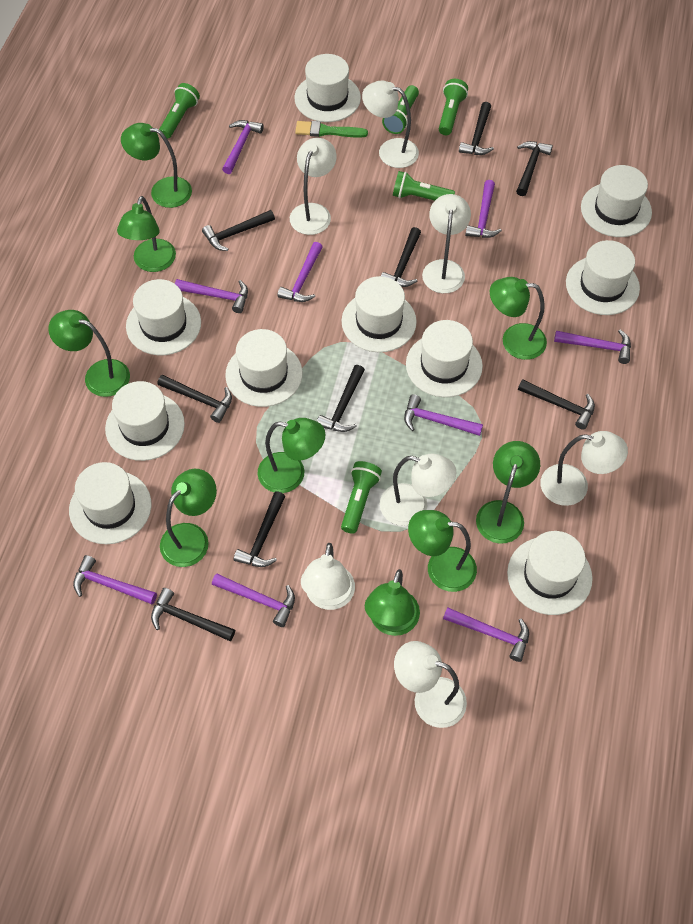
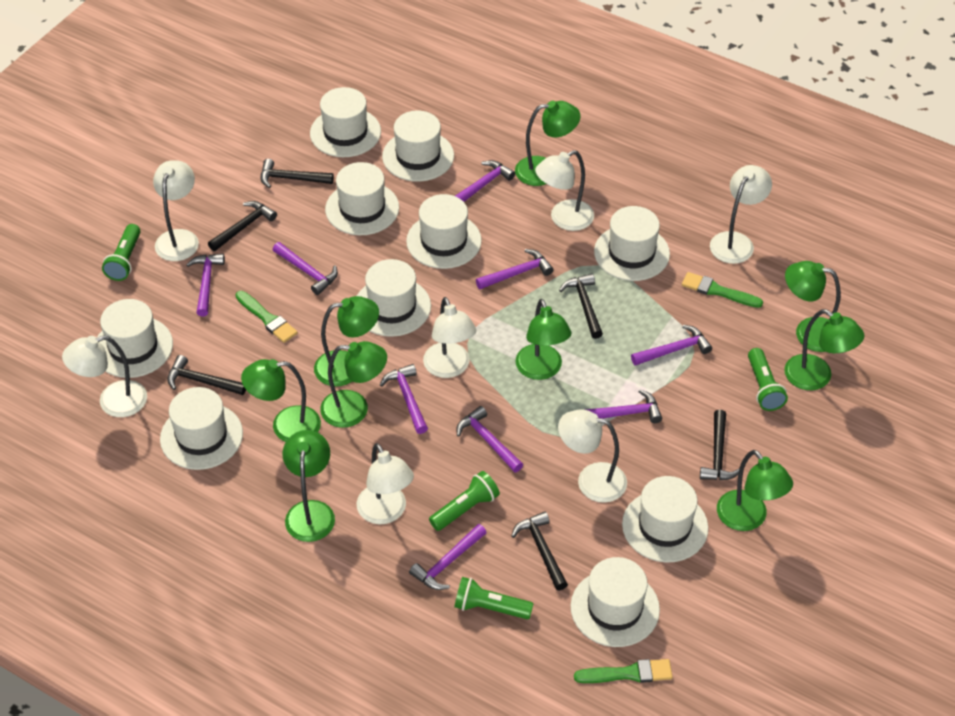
black hammer: 9 -> 6
green brush: 1 -> 3
green flashlight: 5 -> 4

